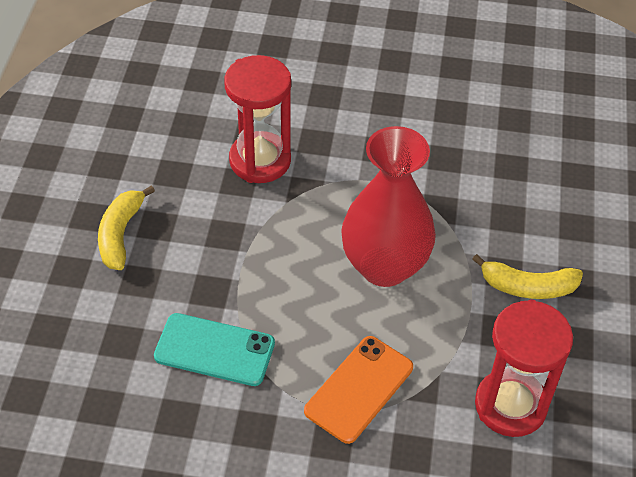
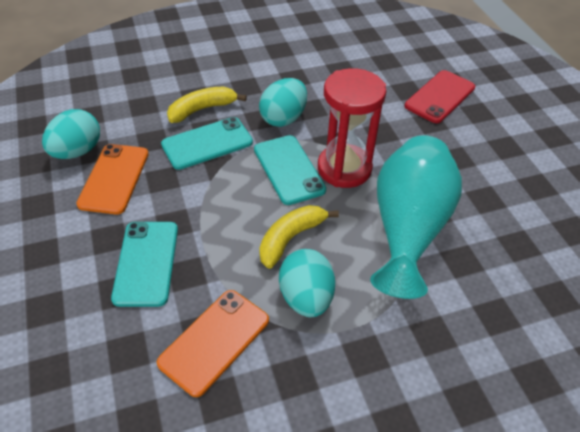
orange phone: 1 -> 2
red hourglass: 2 -> 1
red phone: 0 -> 1
red vase: 1 -> 0
turquoise egg: 0 -> 3
turquoise phone: 1 -> 3
turquoise vase: 0 -> 1

